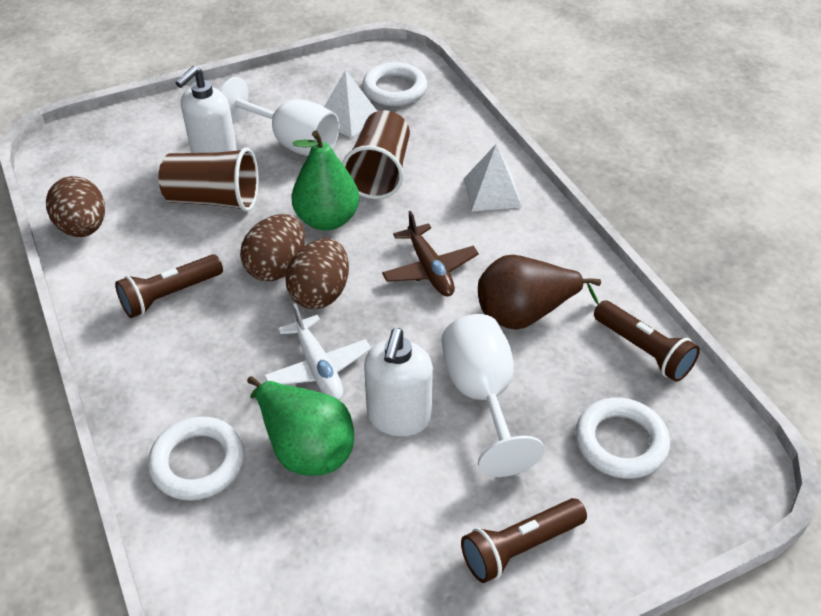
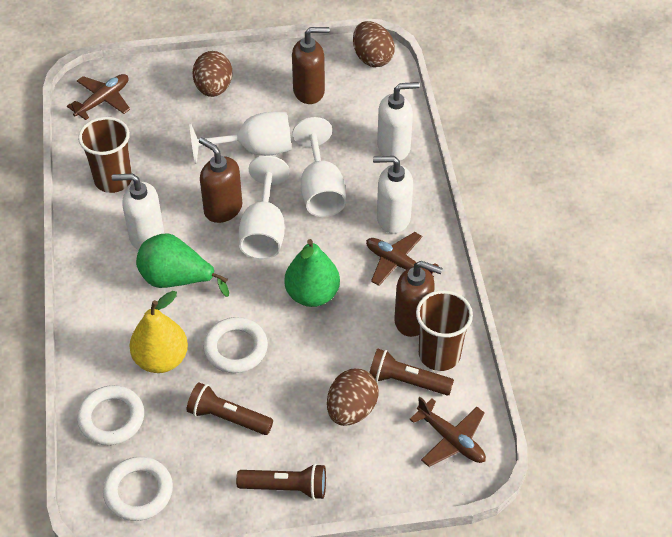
brown pear: 1 -> 0
brown plane: 1 -> 3
brown soap dispenser: 0 -> 3
white goblet: 2 -> 3
white plane: 1 -> 0
white pyramid: 2 -> 0
white soap dispenser: 2 -> 3
yellow pear: 0 -> 1

